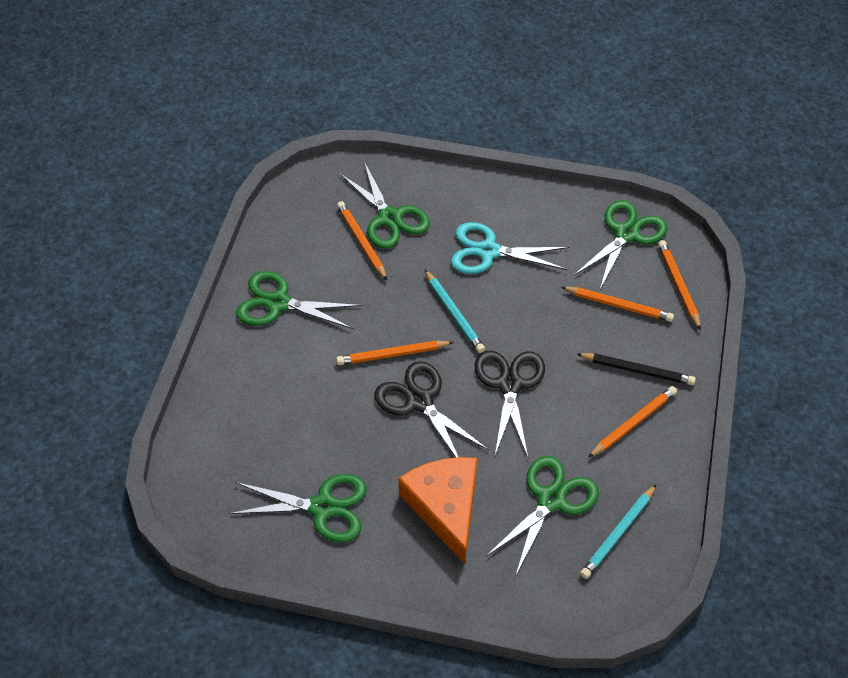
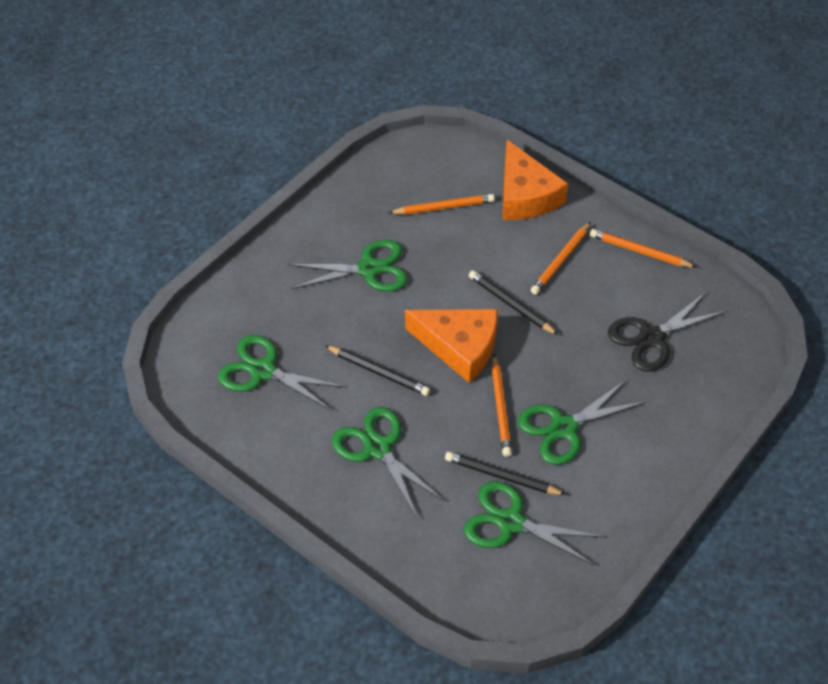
black pencil: 1 -> 3
black scissors: 2 -> 1
orange cheese: 1 -> 2
orange pencil: 5 -> 4
turquoise pencil: 2 -> 0
turquoise scissors: 1 -> 0

